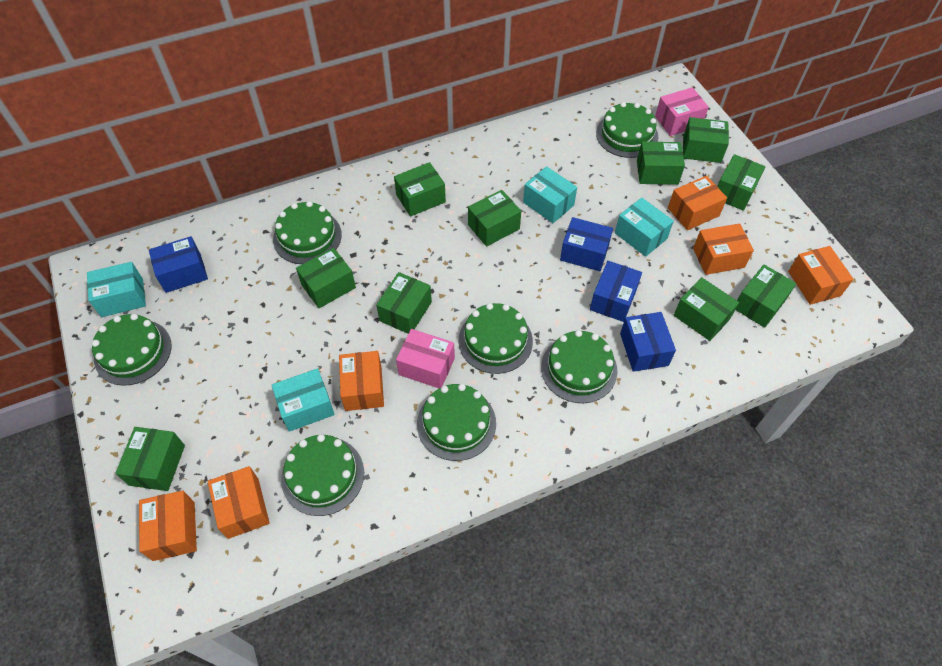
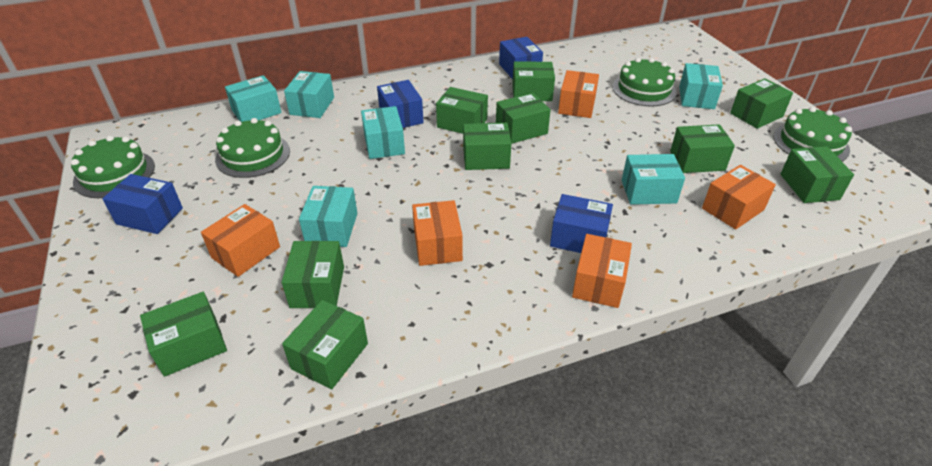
green cake: 7 -> 4
orange box: 6 -> 5
pink box: 2 -> 0
turquoise box: 4 -> 6

